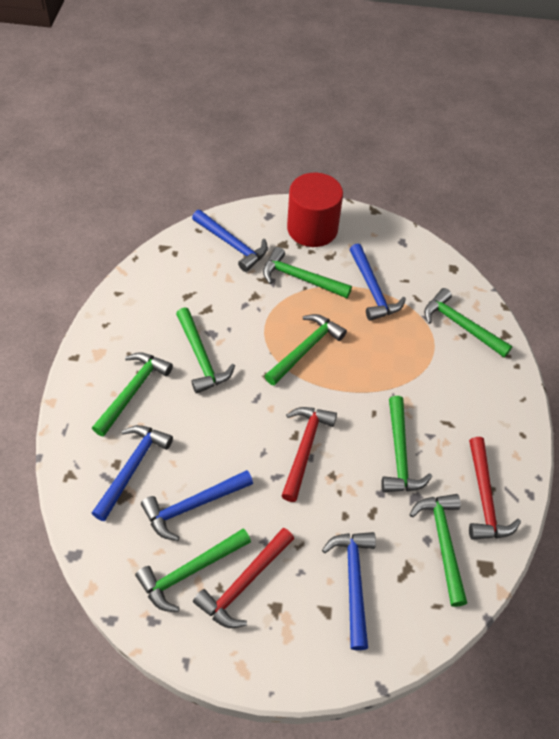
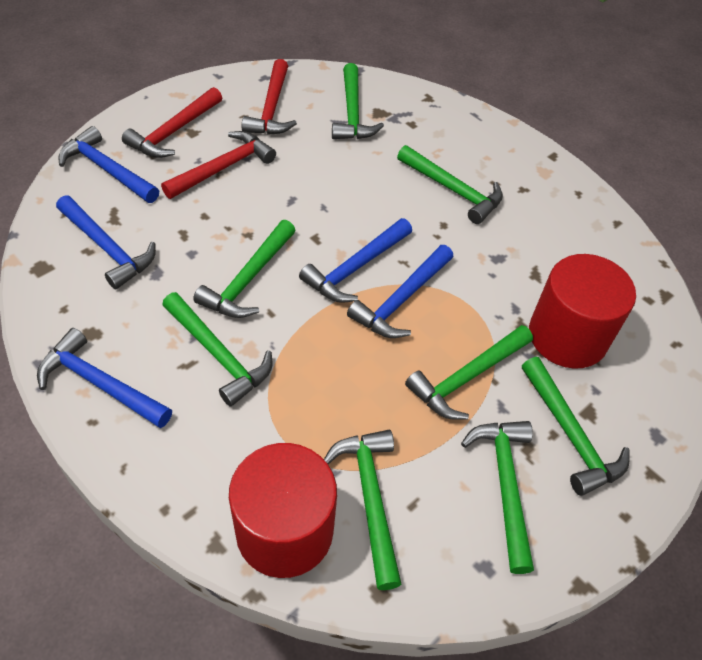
red cylinder: 1 -> 2

